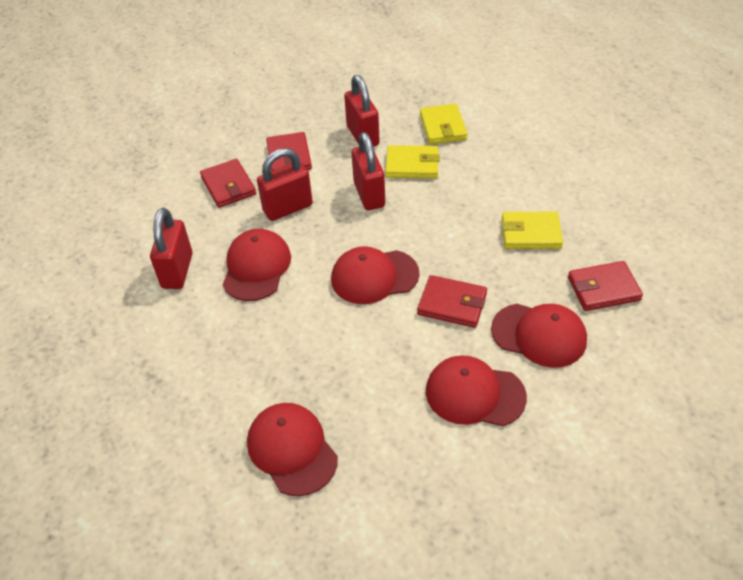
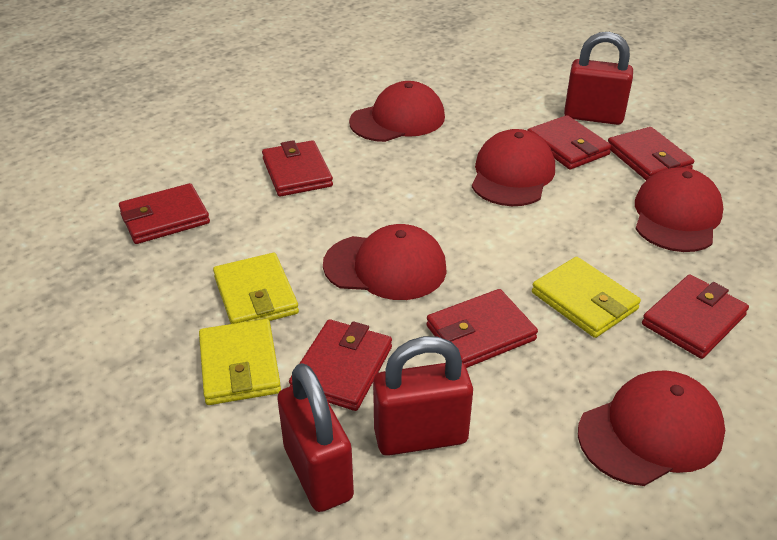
red padlock: 4 -> 3
red wallet: 4 -> 7

